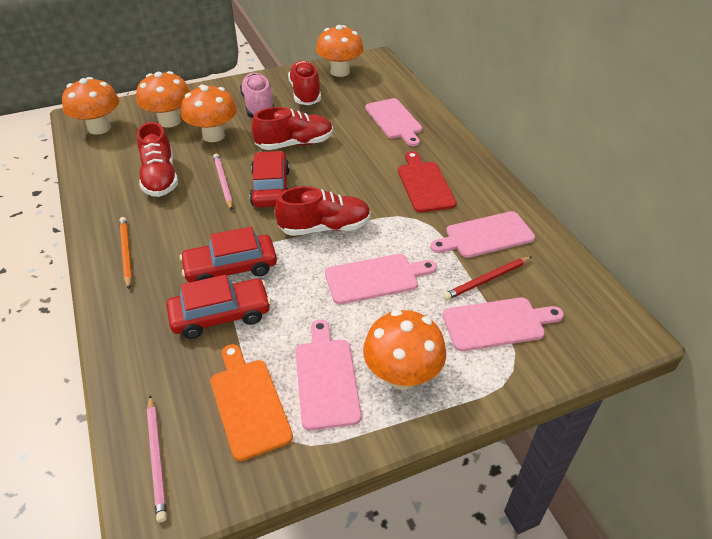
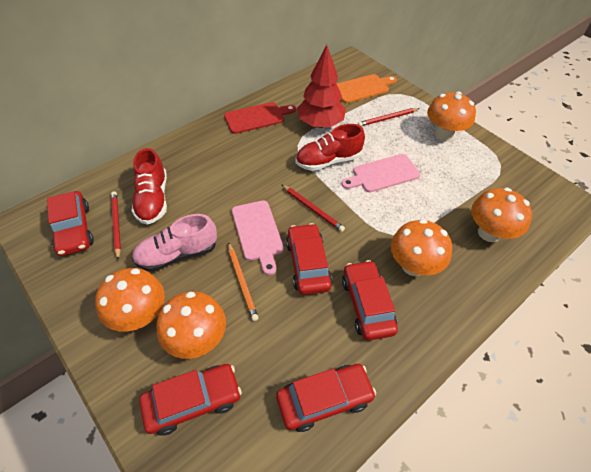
pink cutting board: 5 -> 2
pink pencil: 2 -> 0
red car: 3 -> 5
red pencil: 1 -> 3
red shoe: 4 -> 2
red tree: 0 -> 1

